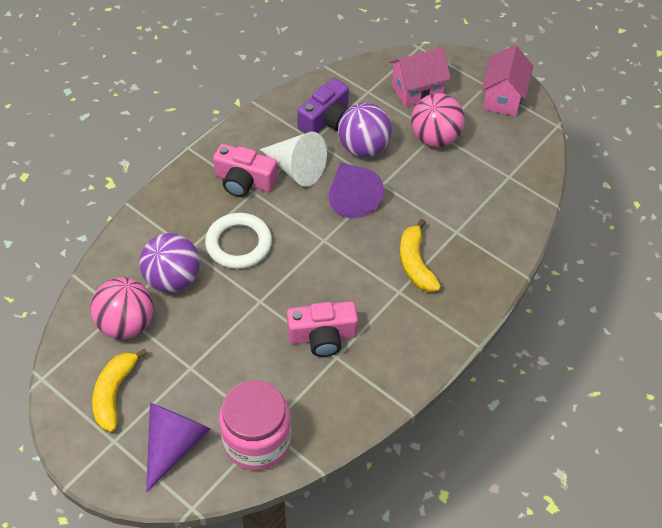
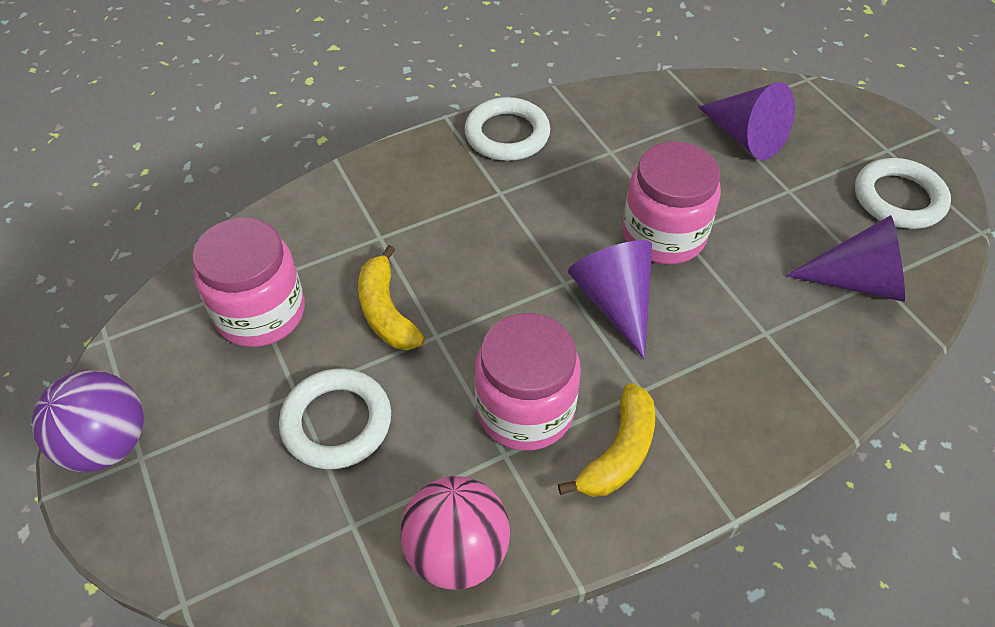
pink ball: 2 -> 1
pink camera: 2 -> 0
pink house: 2 -> 0
pink jar: 1 -> 3
purple ball: 2 -> 1
purple camera: 1 -> 0
purple cone: 2 -> 3
white cone: 1 -> 0
white ring: 1 -> 3

